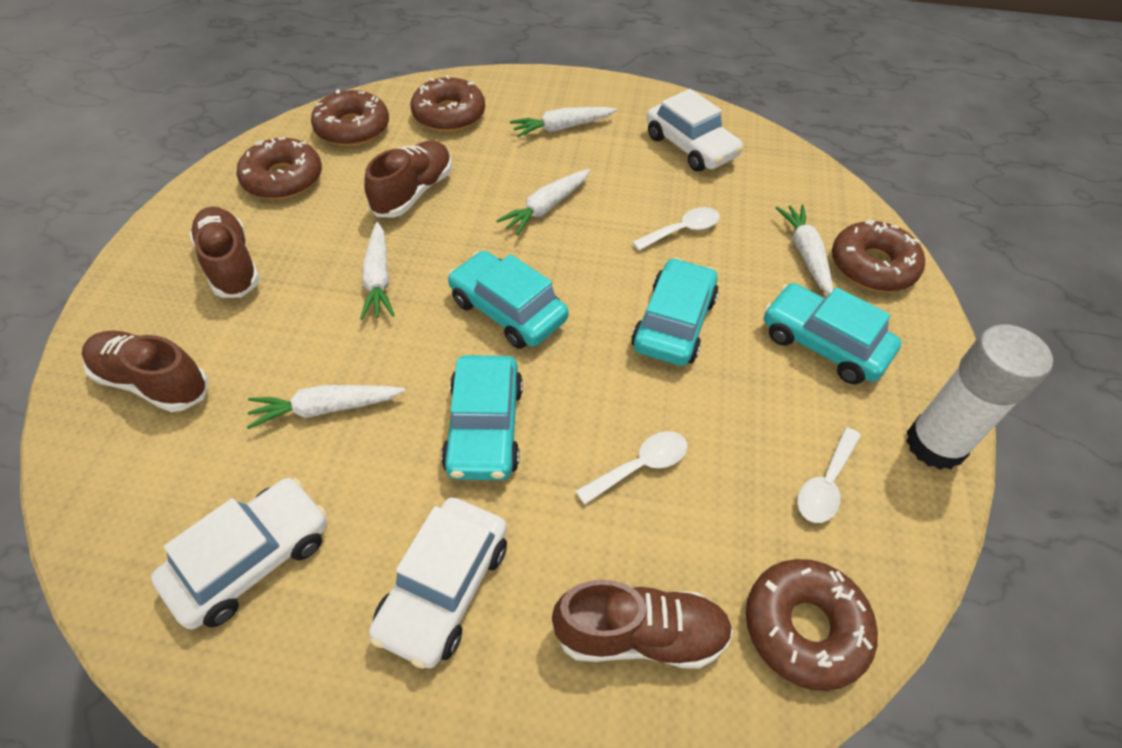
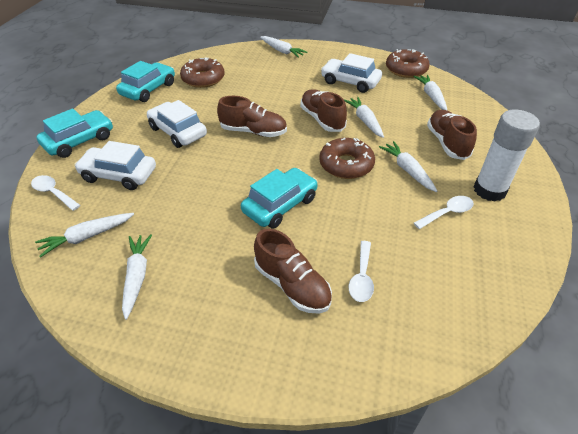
brown donut: 5 -> 3
turquoise car: 4 -> 3
white carrot: 5 -> 6

